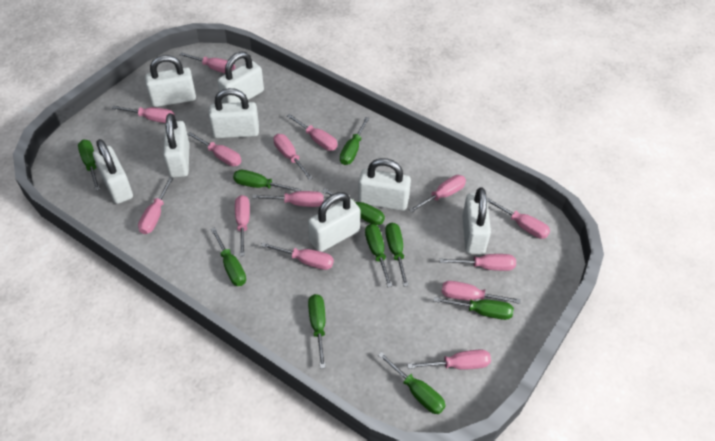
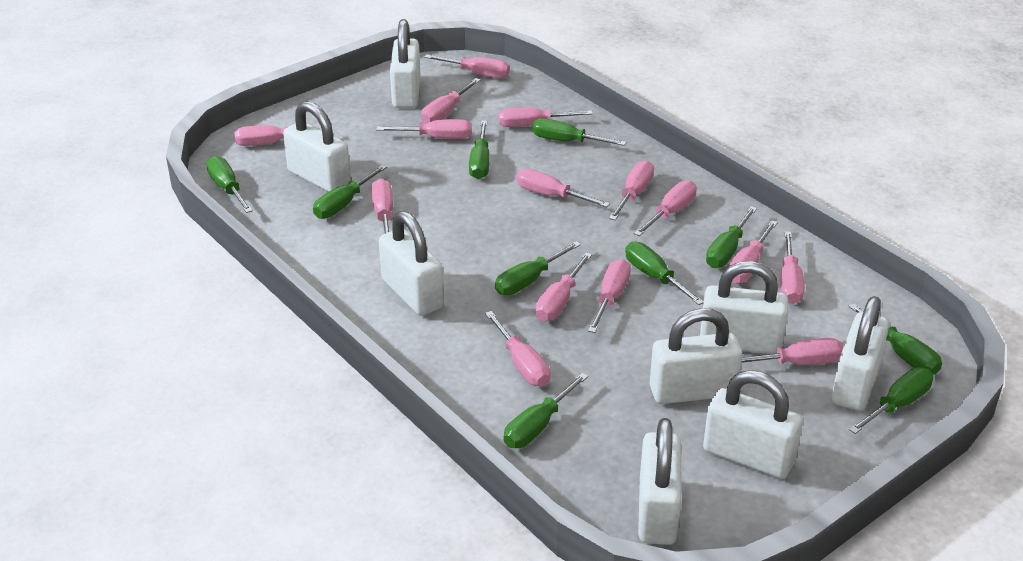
pink screwdriver: 14 -> 15

